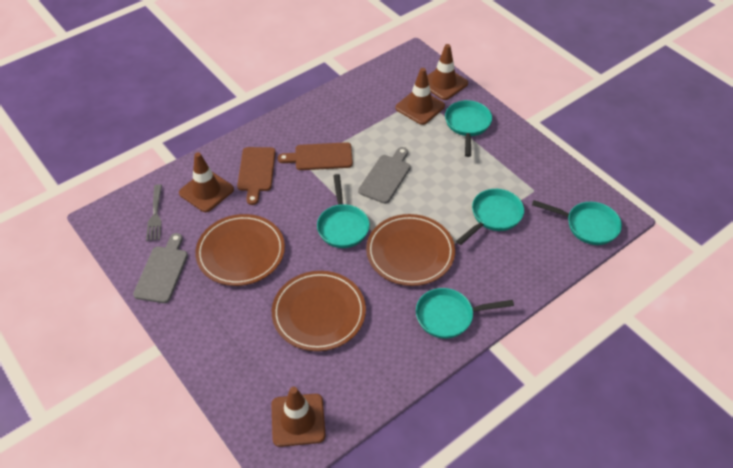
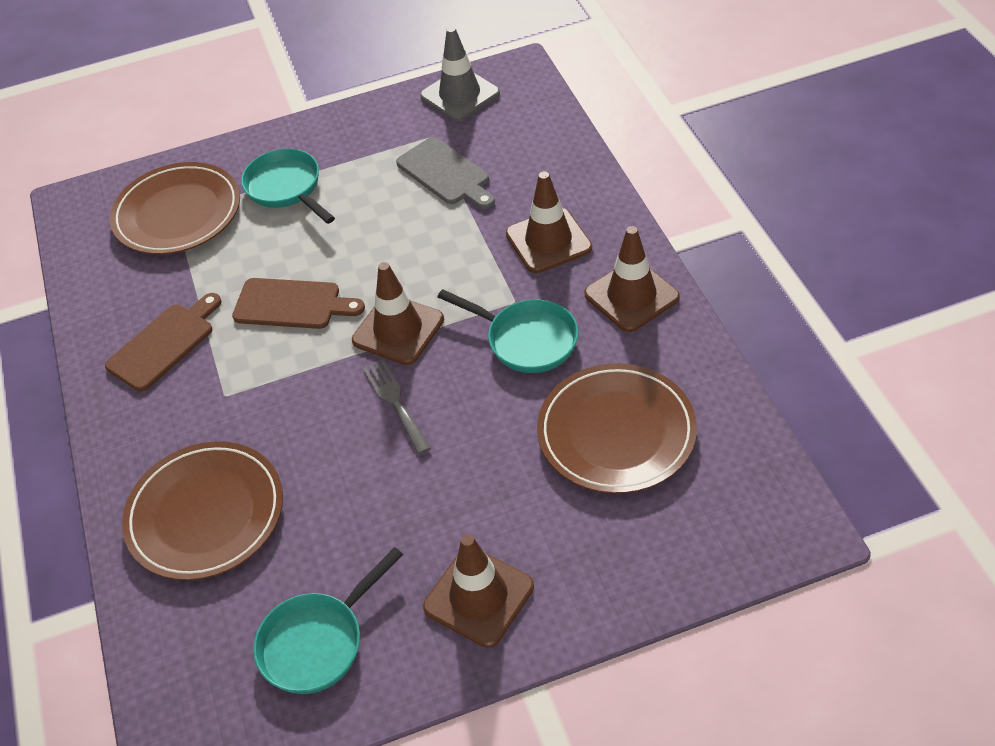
grey cutting board: 2 -> 1
grey traffic cone: 0 -> 1
turquoise pan: 5 -> 3

